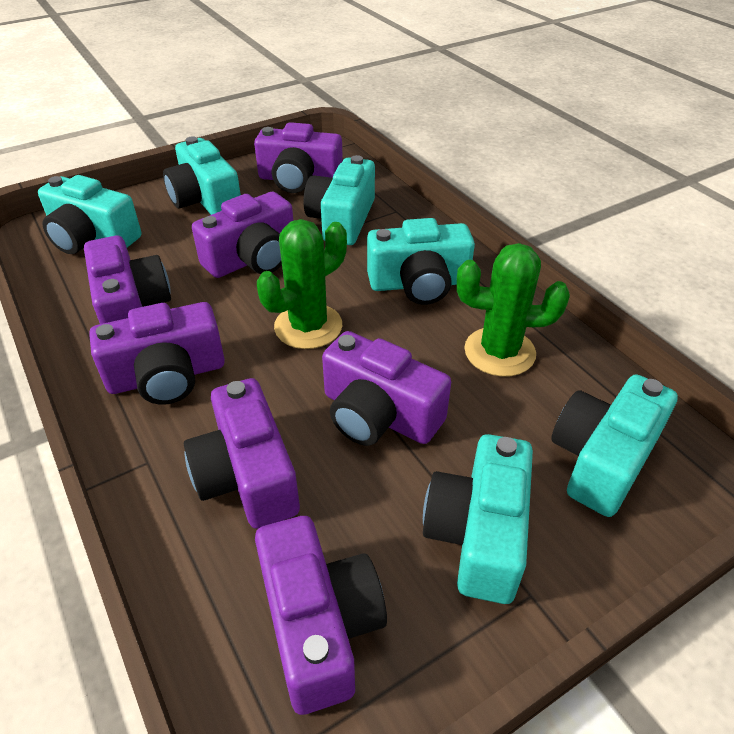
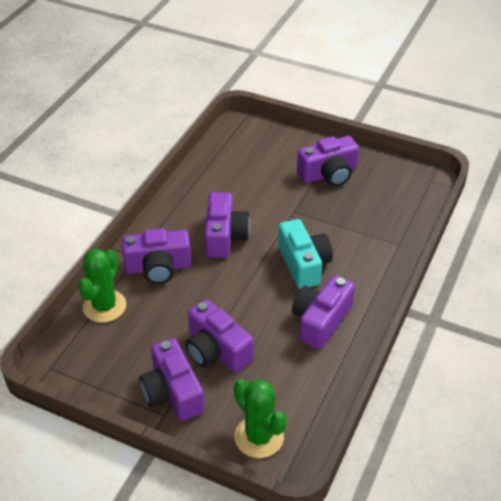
purple camera: 7 -> 6
turquoise camera: 6 -> 1

